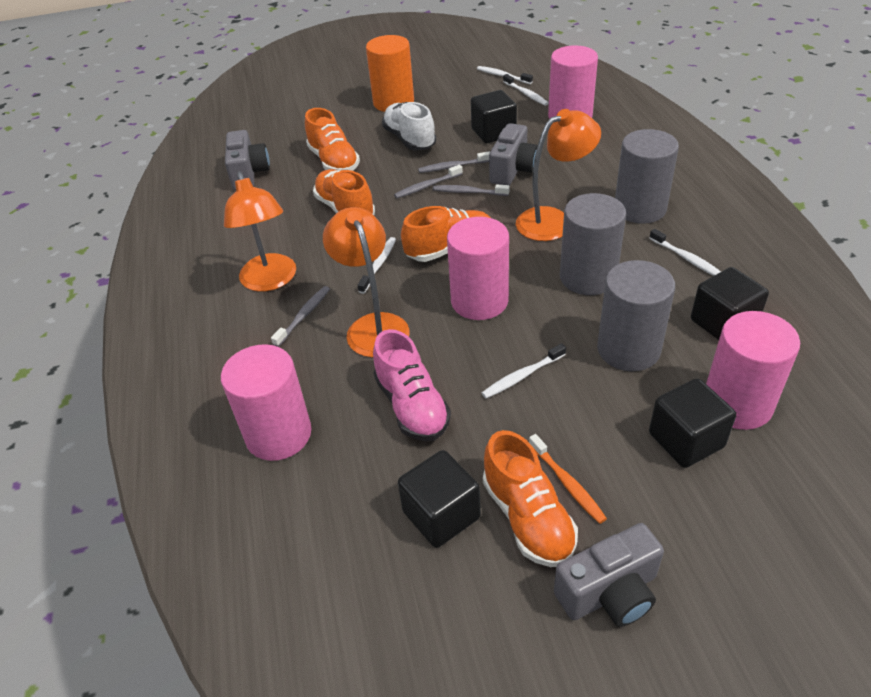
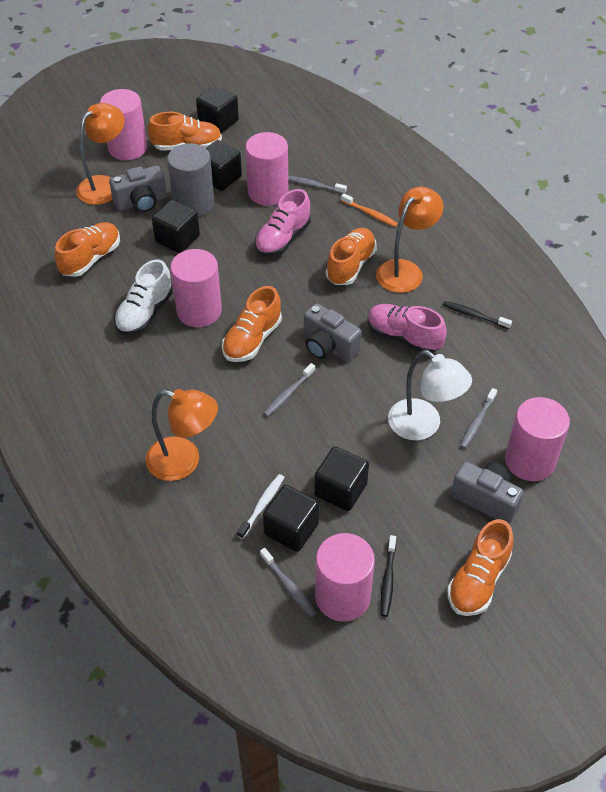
black cube: 4 -> 5
black toothbrush: 0 -> 2
grey cylinder: 3 -> 1
orange cylinder: 1 -> 0
orange shoe: 4 -> 5
pink cylinder: 4 -> 5
pink shoe: 1 -> 2
white lamp: 0 -> 1
white toothbrush: 5 -> 1

